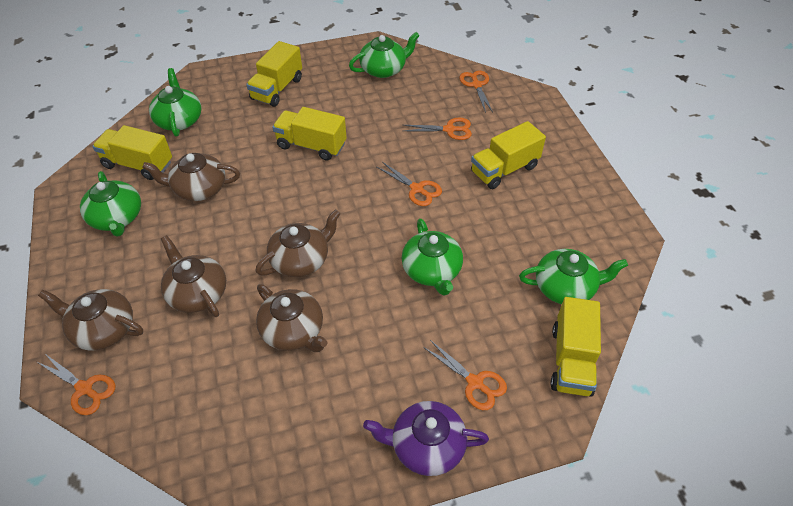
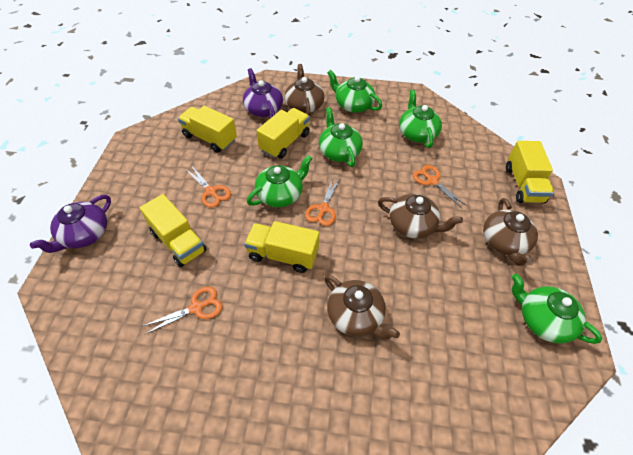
brown teapot: 5 -> 4
orange scissors: 5 -> 4
purple teapot: 1 -> 2

